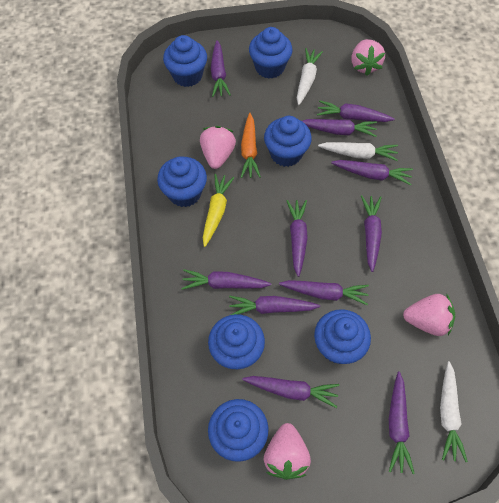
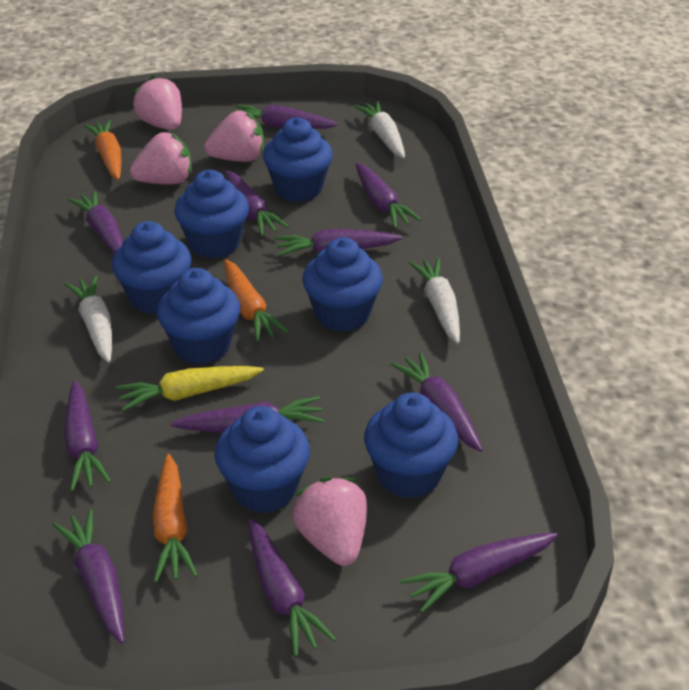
orange carrot: 1 -> 3

